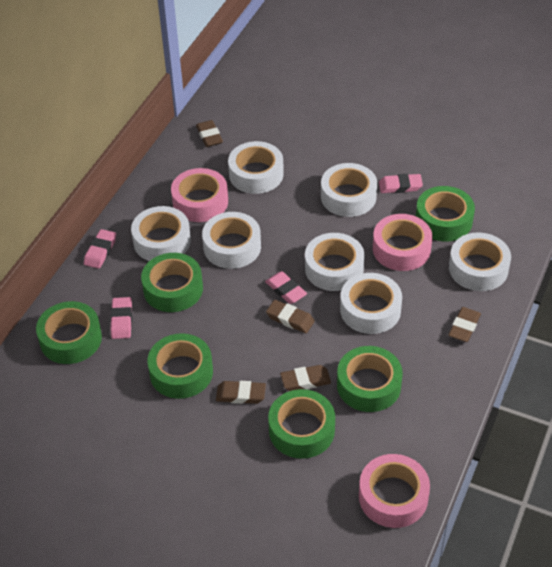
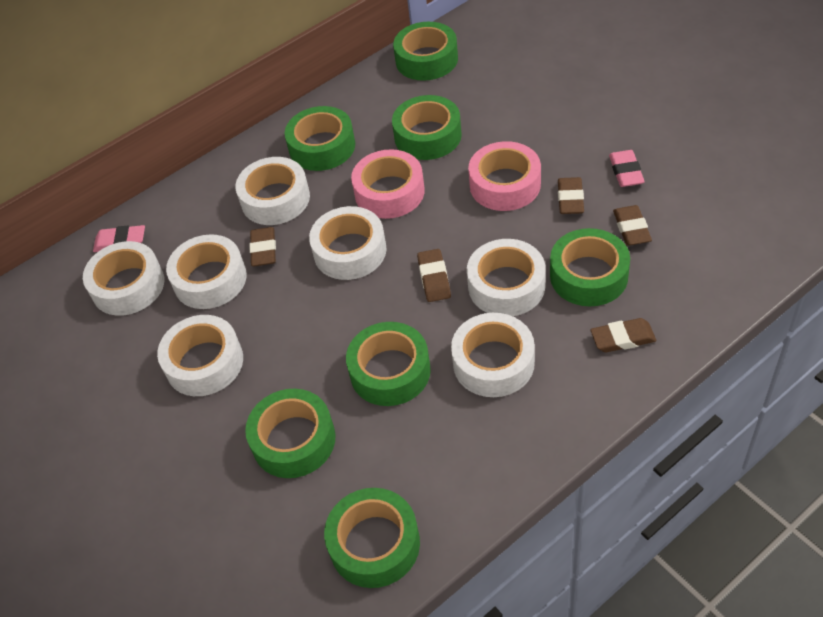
green tape: 6 -> 7
pink eraser: 4 -> 2
pink tape: 3 -> 2

